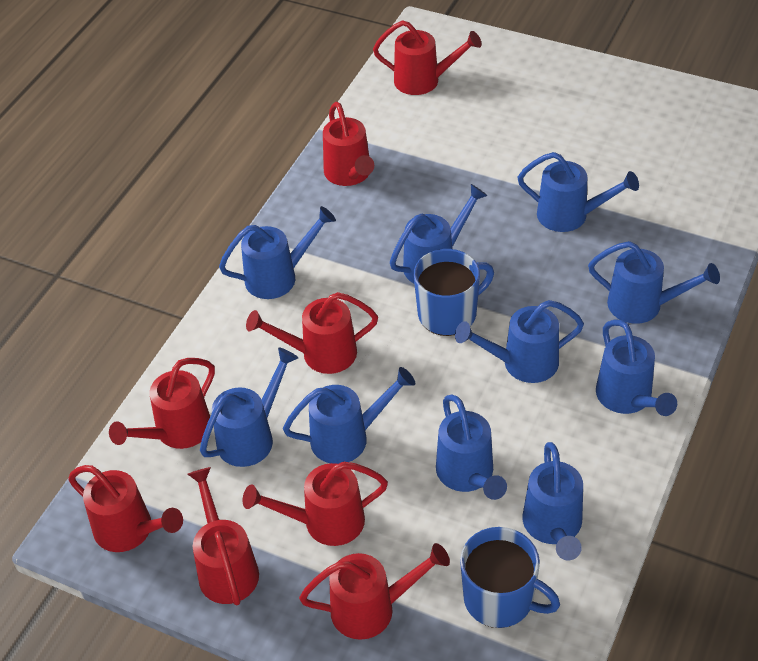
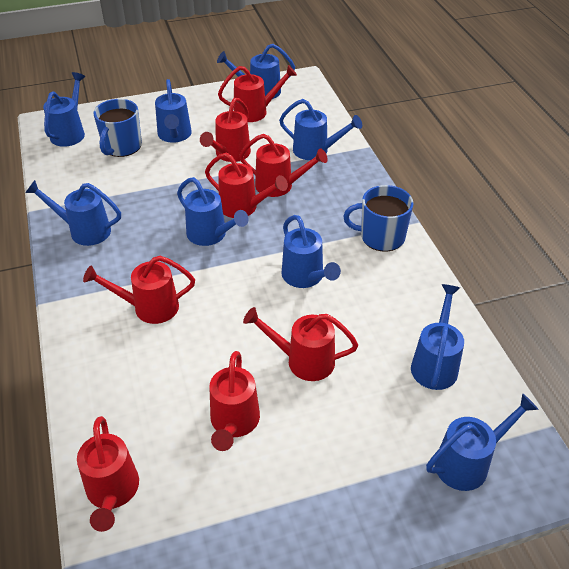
blue watering can: 10 -> 9

